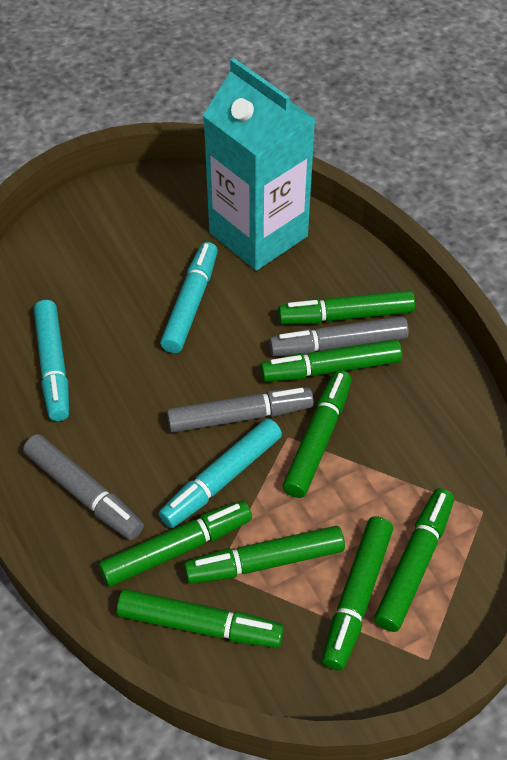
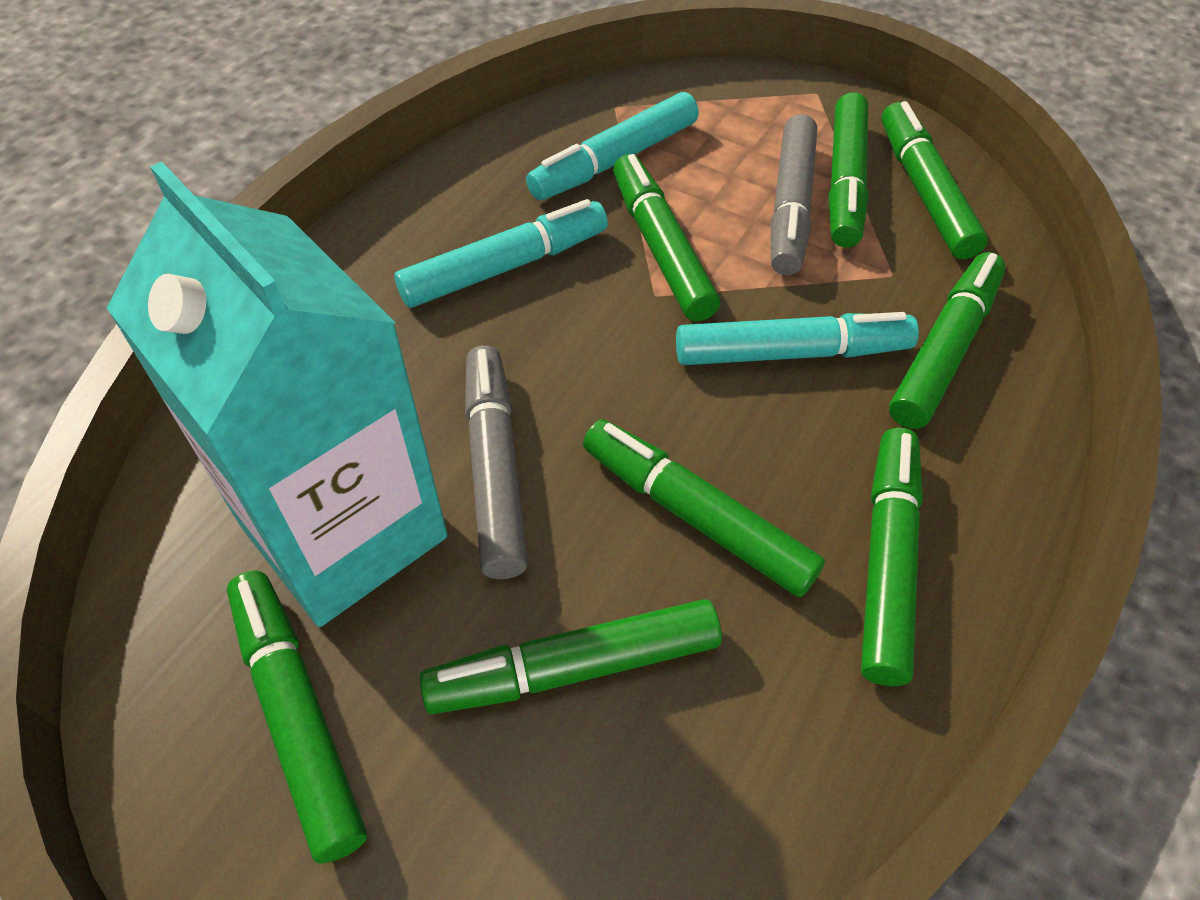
grey marker: 3 -> 2

